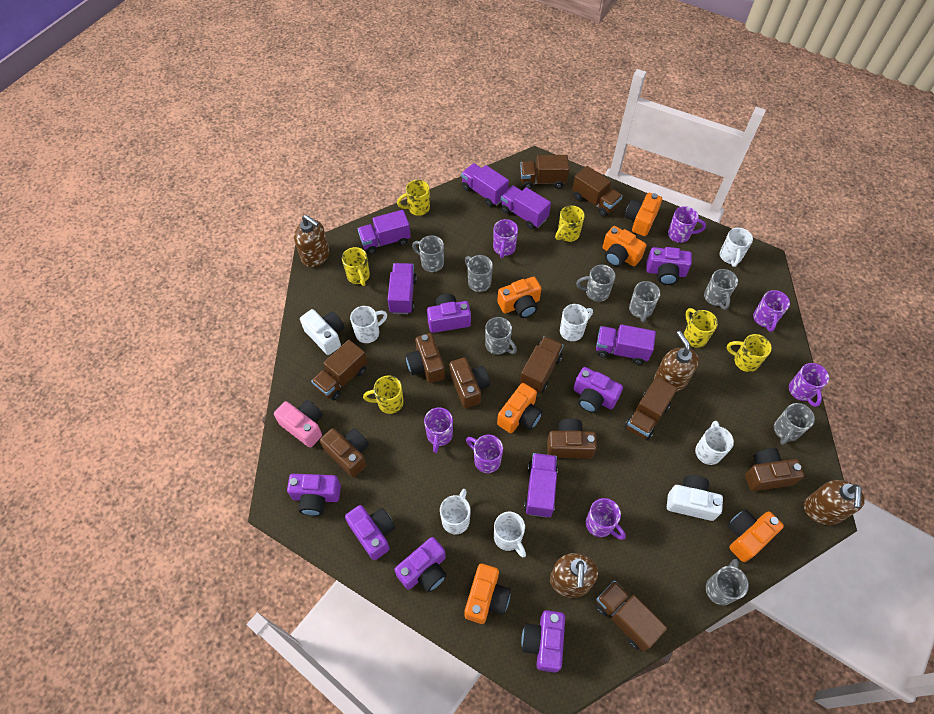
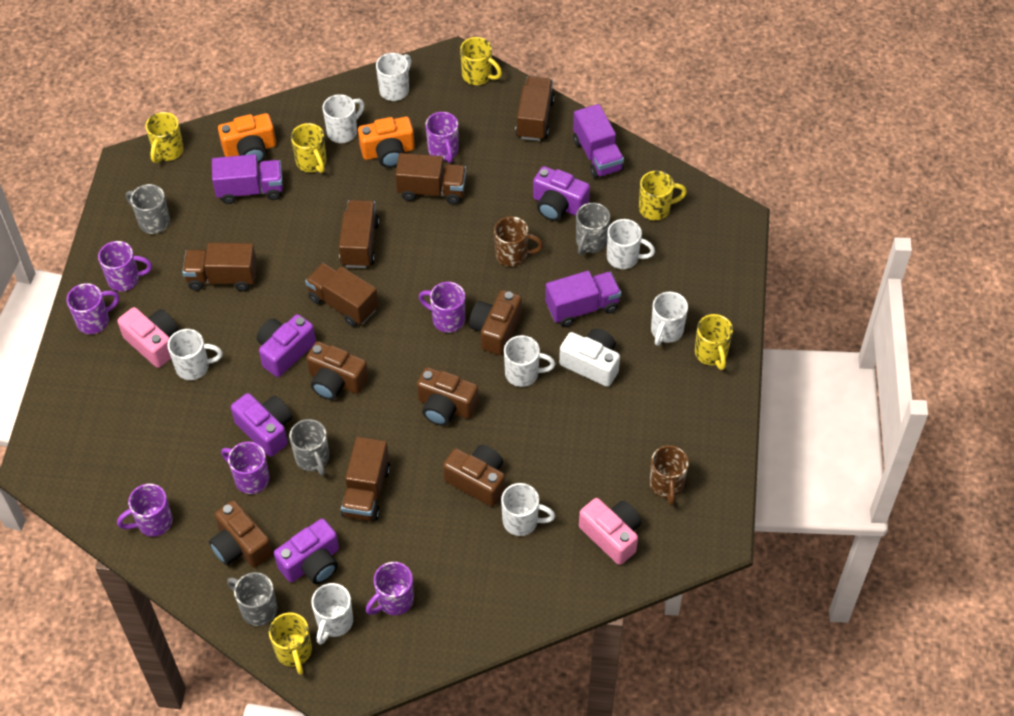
brown mug: 0 -> 2
brown soap dispenser: 4 -> 0
grey mug: 8 -> 4
orange camera: 6 -> 2
pink camera: 1 -> 2
purple camera: 7 -> 4
purple truck: 6 -> 3
white camera: 2 -> 1
white mug: 6 -> 8

